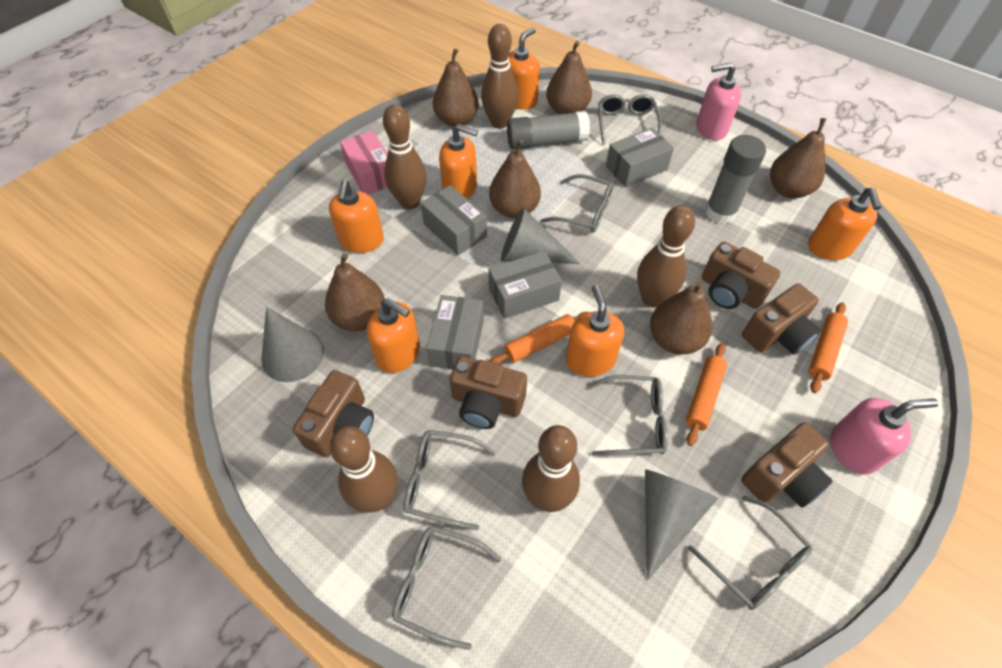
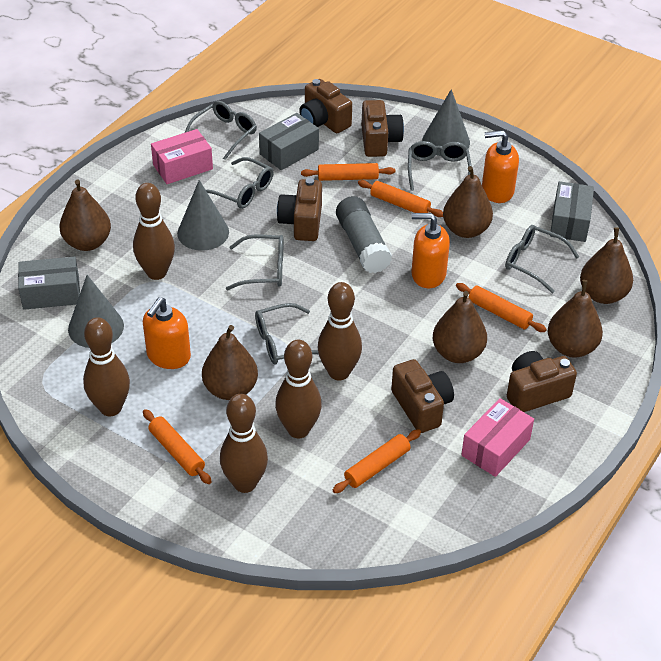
grey box: 4 -> 3
grey glue stick: 2 -> 1
orange rolling pin: 3 -> 5
orange soap dispenser: 6 -> 3
pink box: 1 -> 2
pink soap dispenser: 2 -> 0

